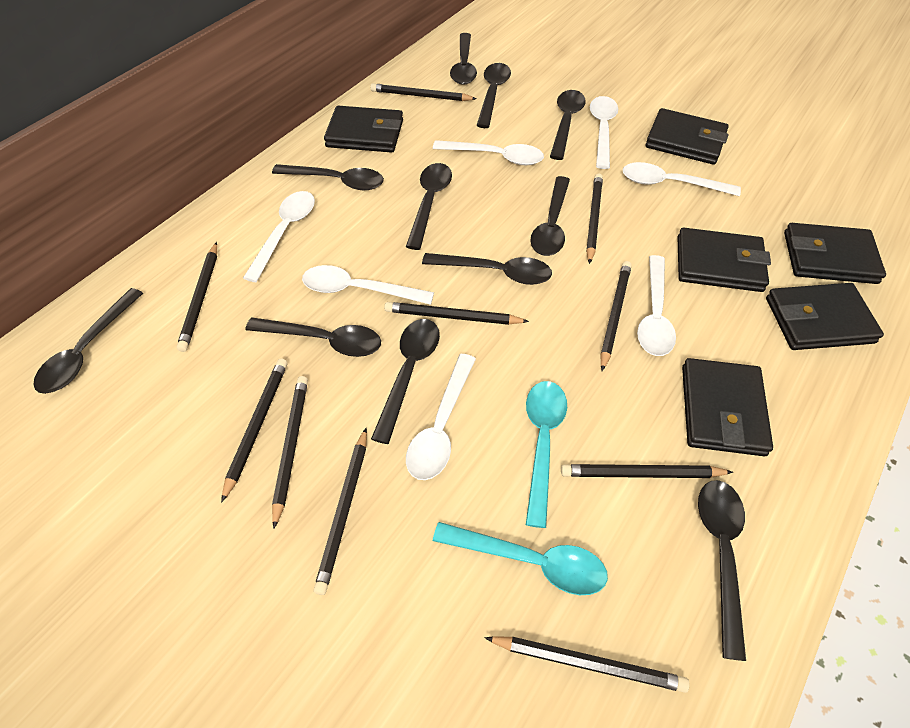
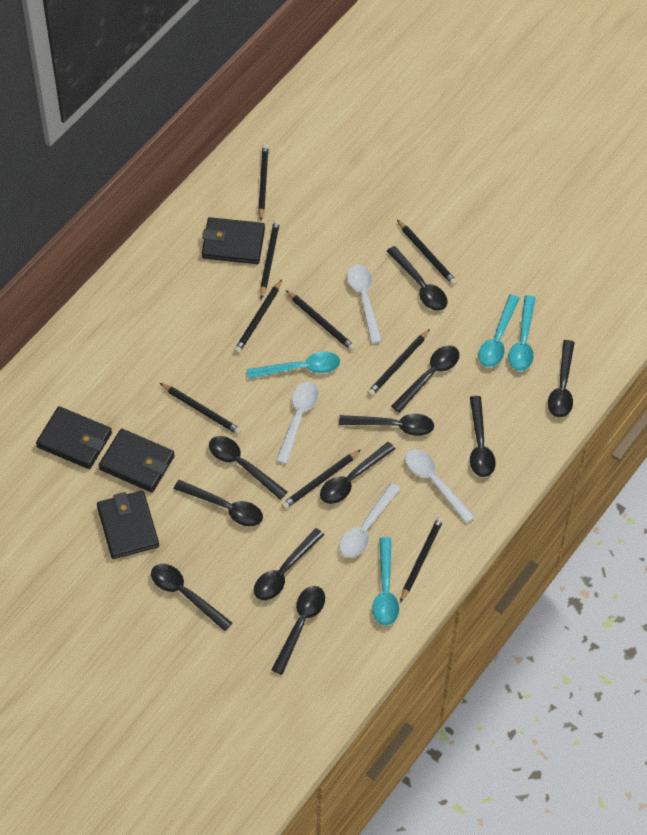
black pencil: 10 -> 9
black wallet: 6 -> 4
turquoise spoon: 2 -> 4
white spoon: 7 -> 4

